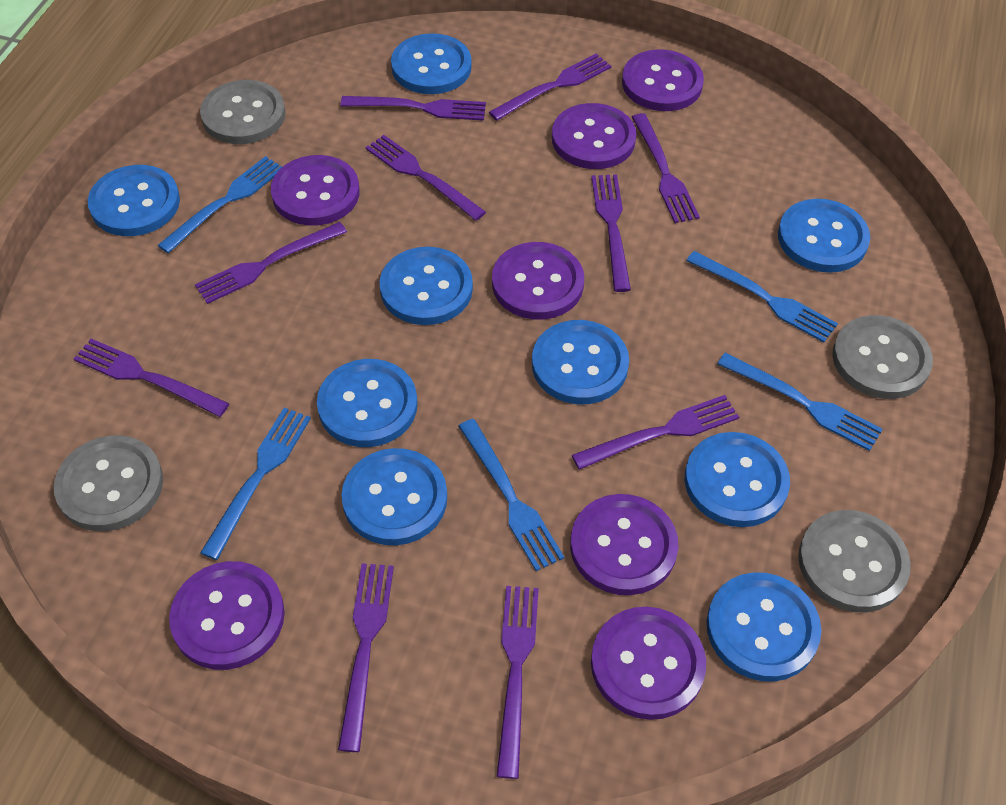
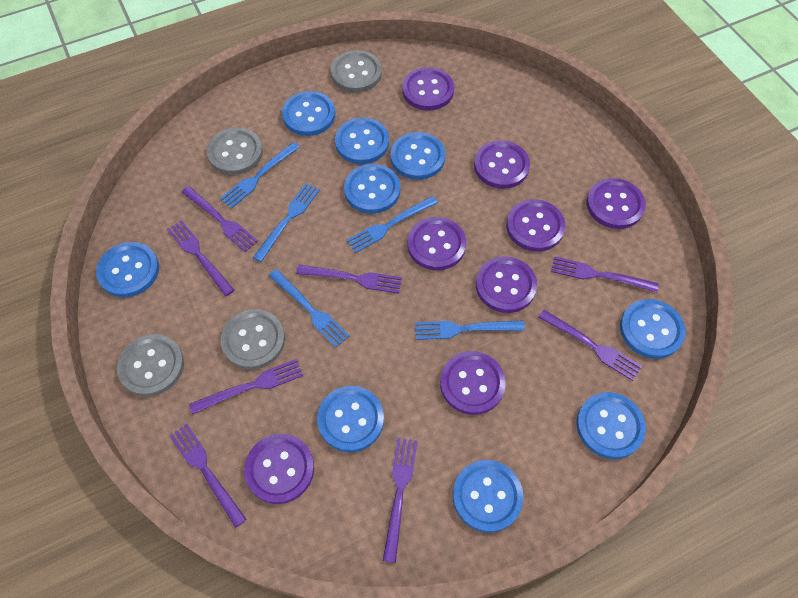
purple button: 7 -> 8
purple fork: 10 -> 8

